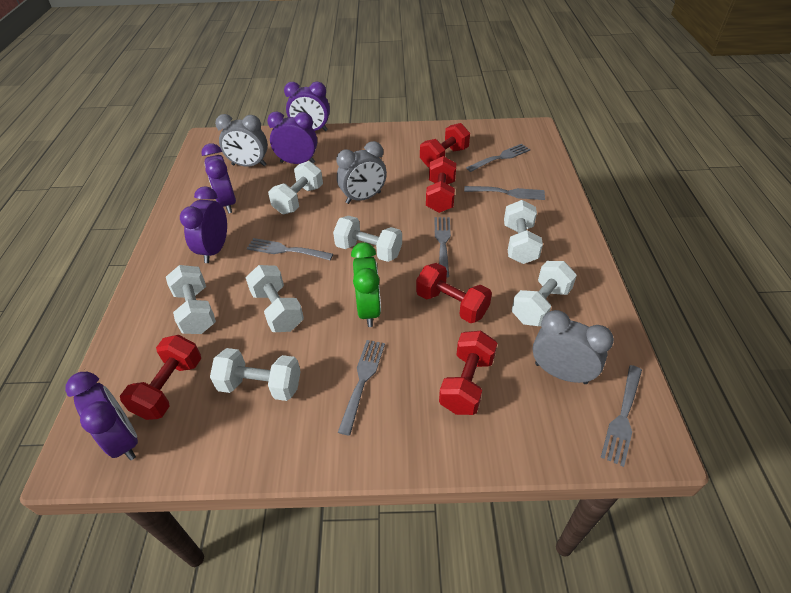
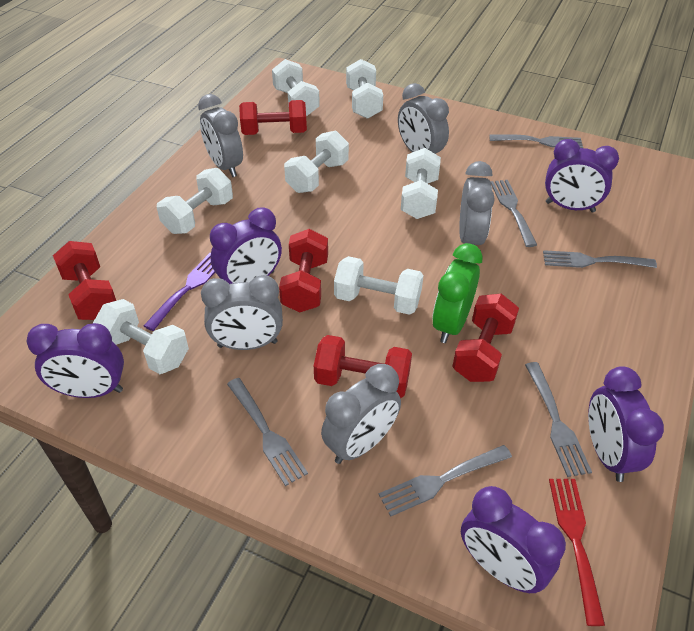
grey clock: 3 -> 5
purple fork: 0 -> 1
red fork: 0 -> 1

